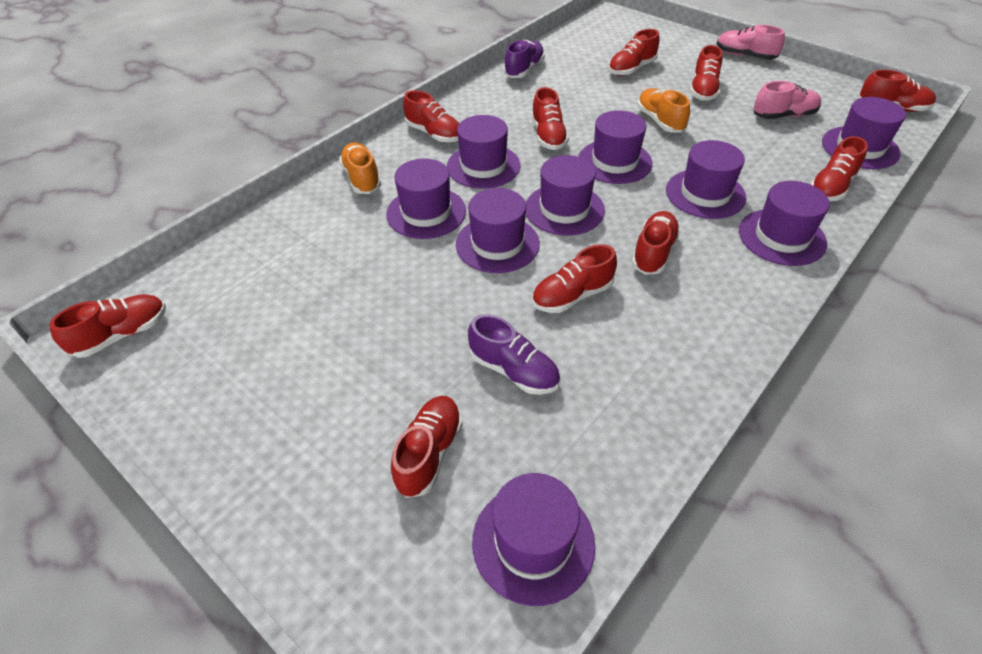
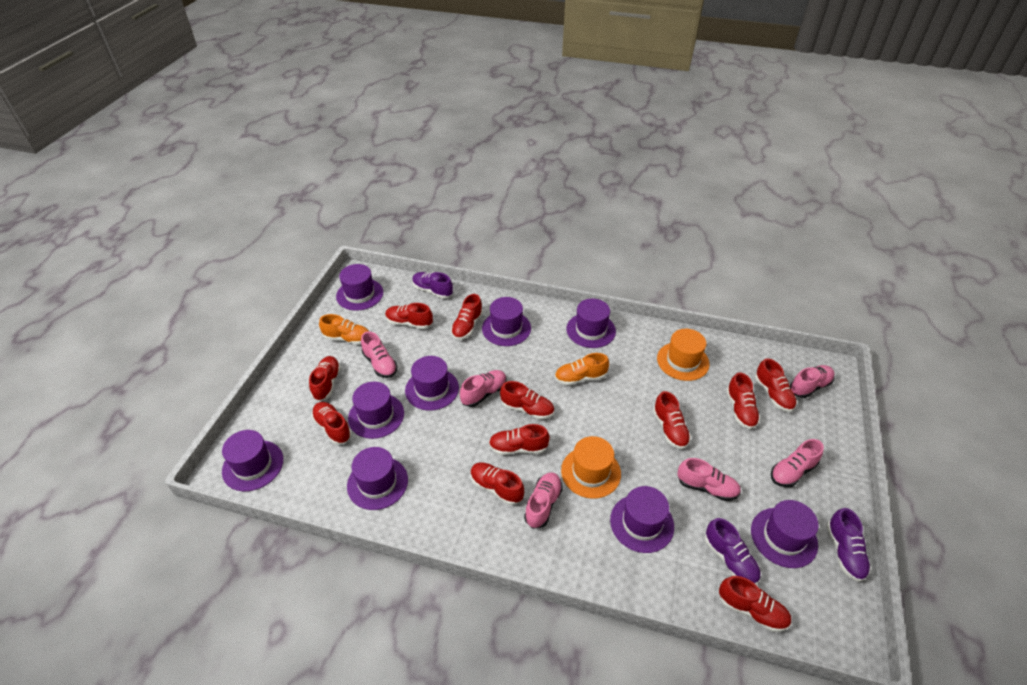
orange hat: 0 -> 2
pink shoe: 2 -> 6
purple shoe: 2 -> 3
red shoe: 10 -> 11

